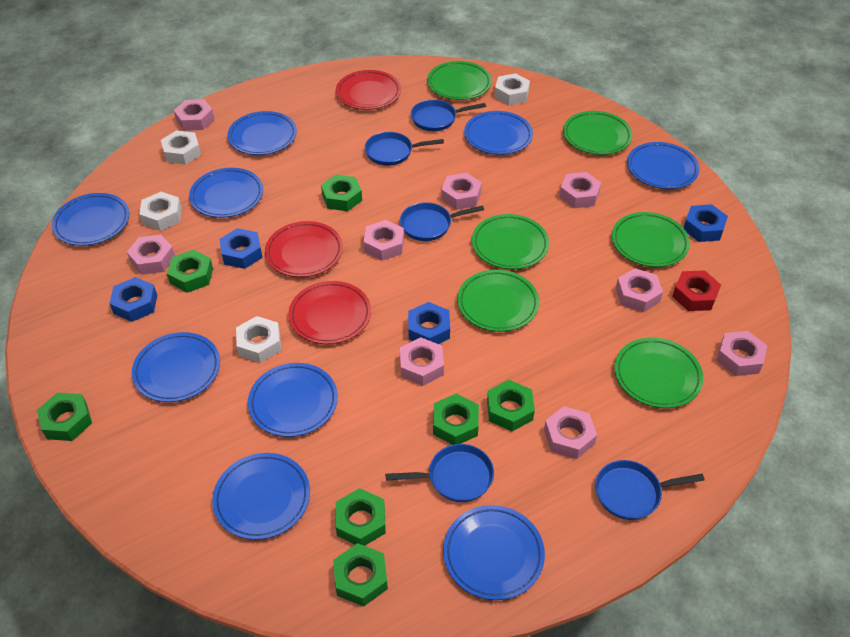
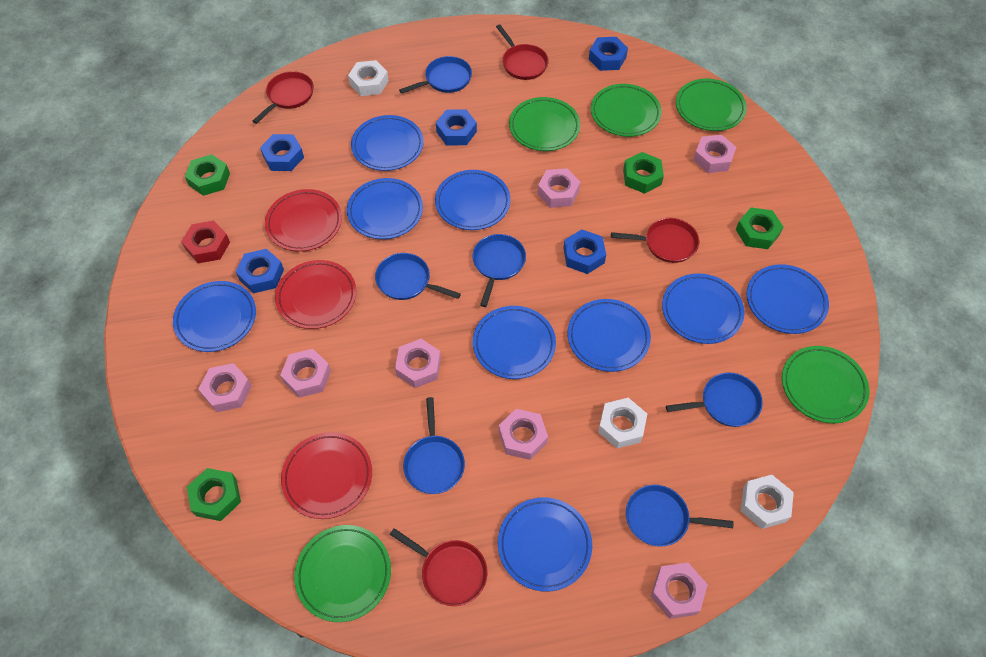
blue nut: 4 -> 5
blue pan: 5 -> 6
green nut: 7 -> 4
green plate: 6 -> 5
pink nut: 9 -> 7
red pan: 0 -> 4
white nut: 4 -> 3

